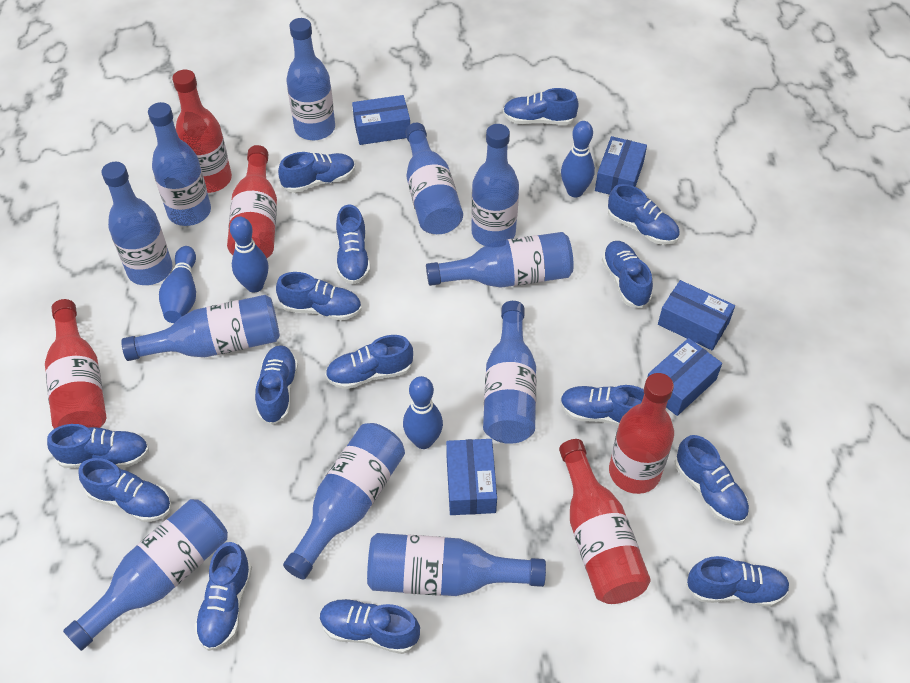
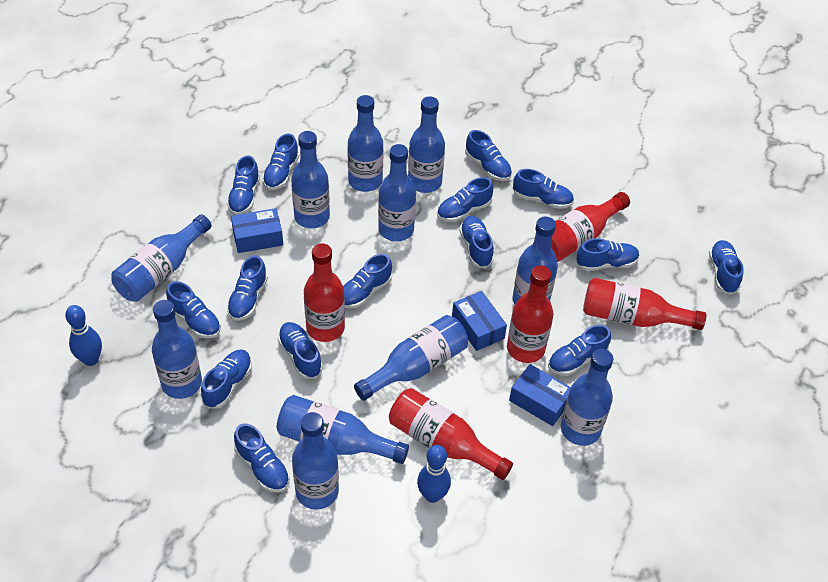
blue bowling pin: 4 -> 2
blue box: 5 -> 3

